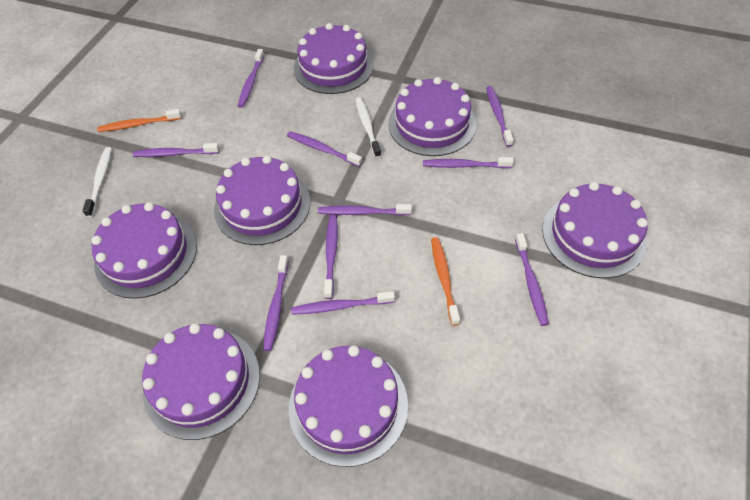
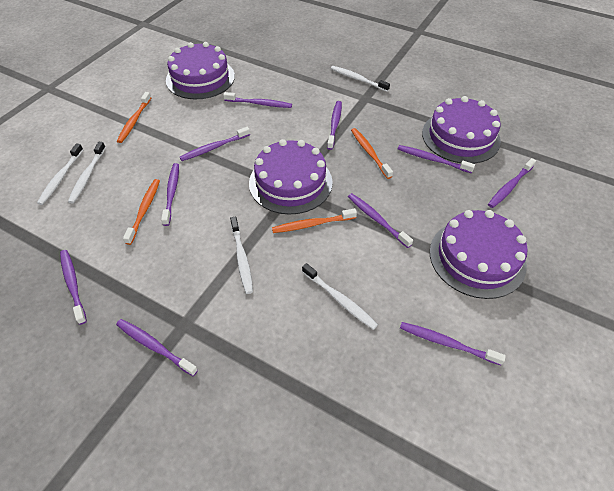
orange toothbrush: 2 -> 4
purple cake: 7 -> 4
white toothbrush: 2 -> 5

